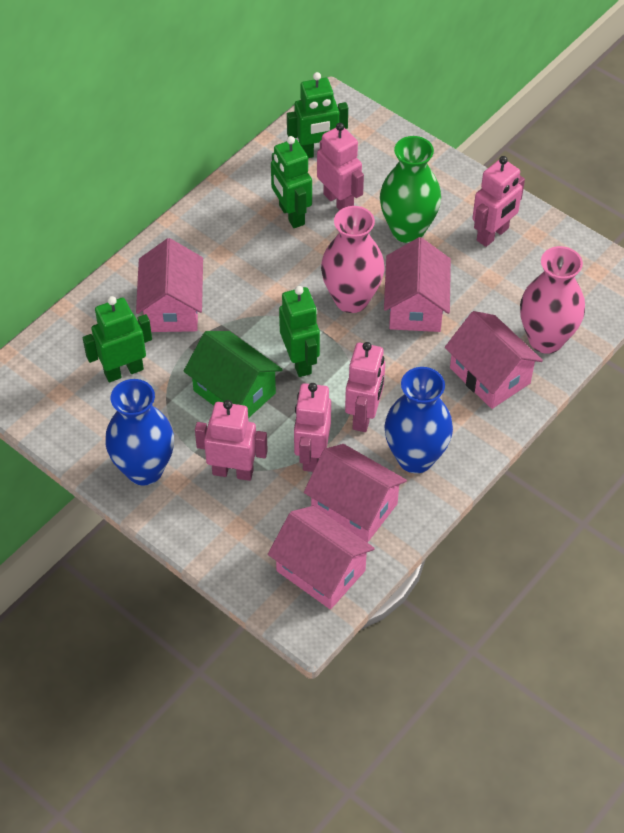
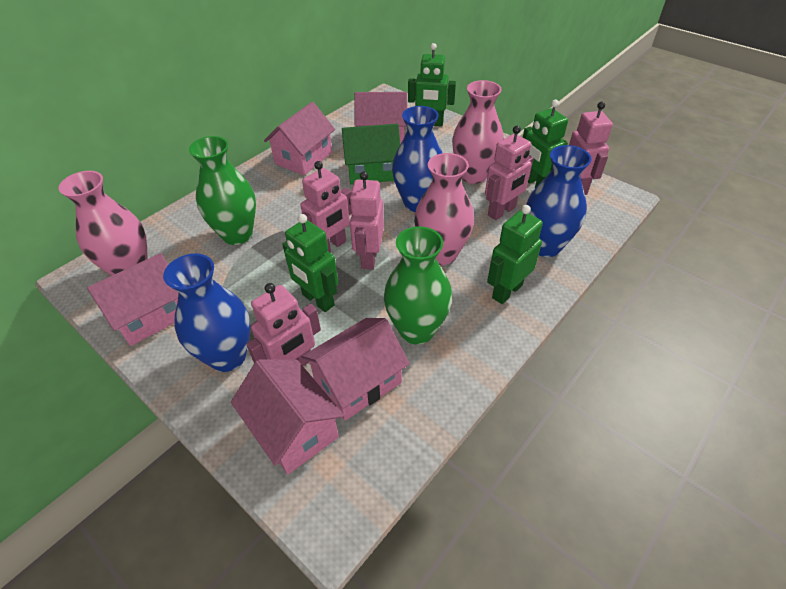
blue vase: 2 -> 3
green vase: 1 -> 2
pink vase: 2 -> 3

